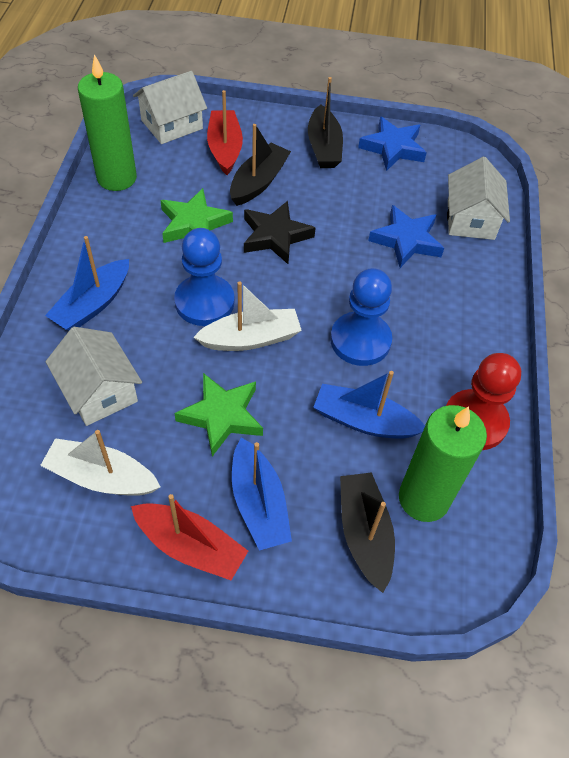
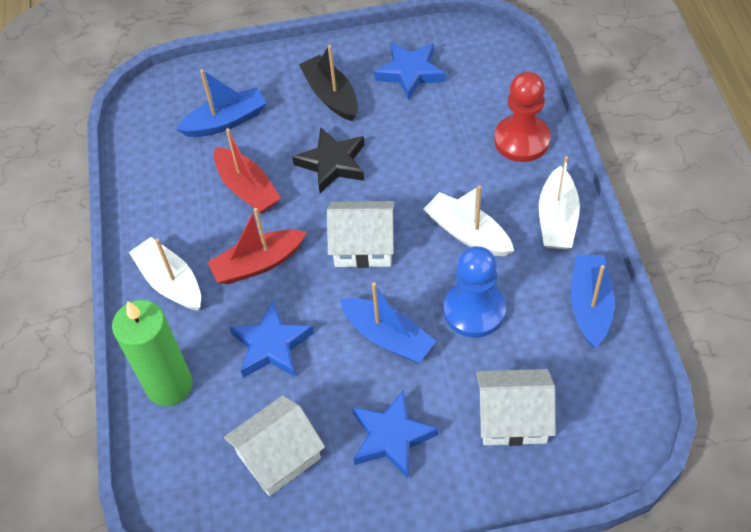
black boat: 3 -> 1
blue pawn: 2 -> 1
blue star: 2 -> 3
green candle: 2 -> 1
green star: 2 -> 0
white boat: 2 -> 3

